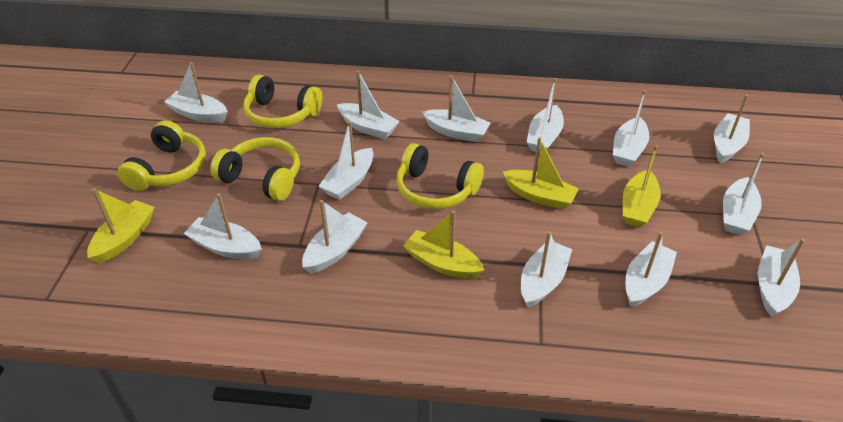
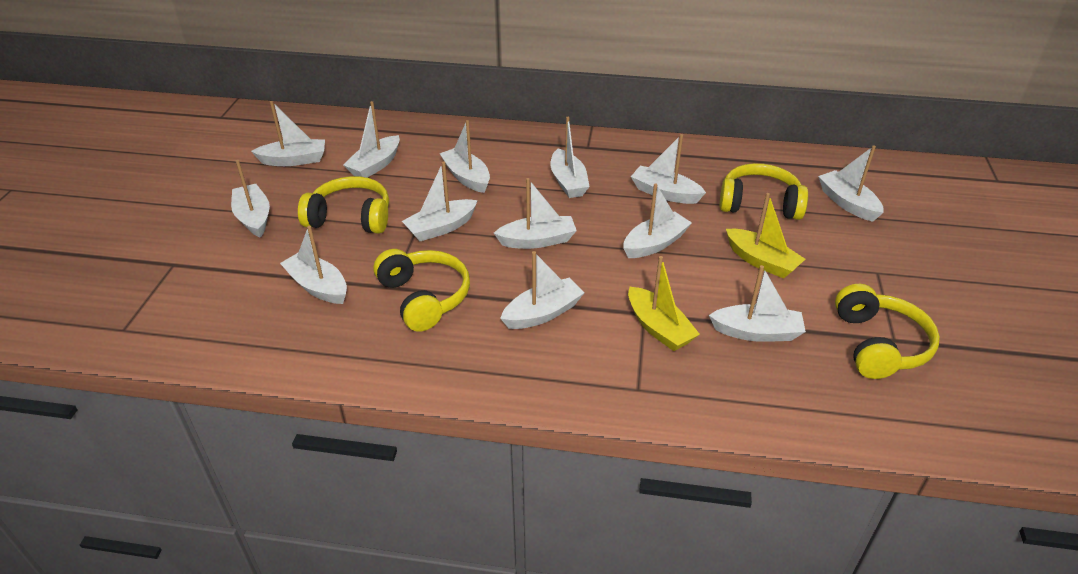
yellow boat: 4 -> 2

